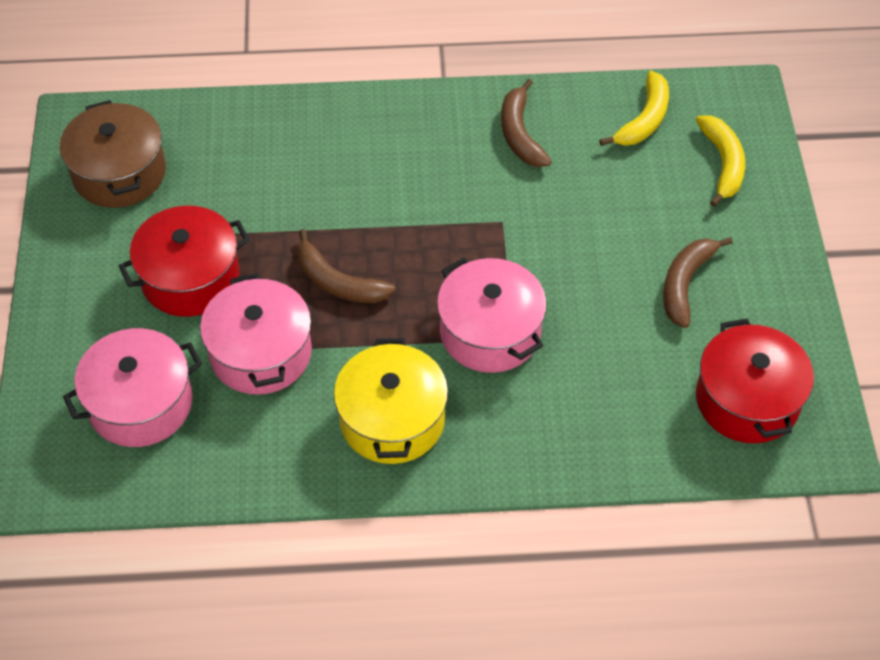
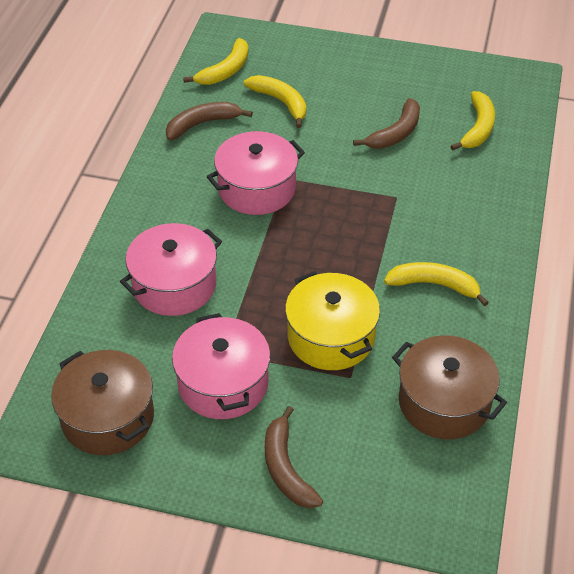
brown pot: 1 -> 2
red pot: 2 -> 0
yellow banana: 2 -> 4

